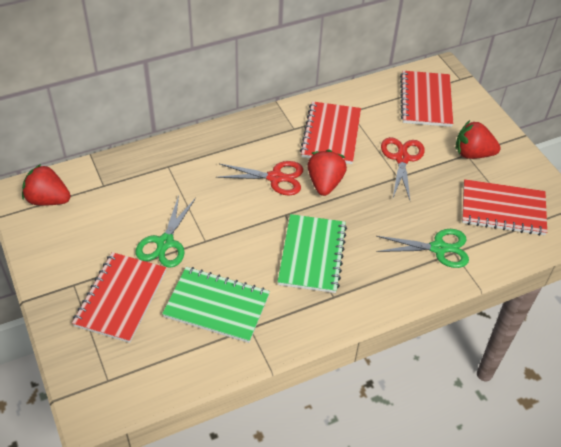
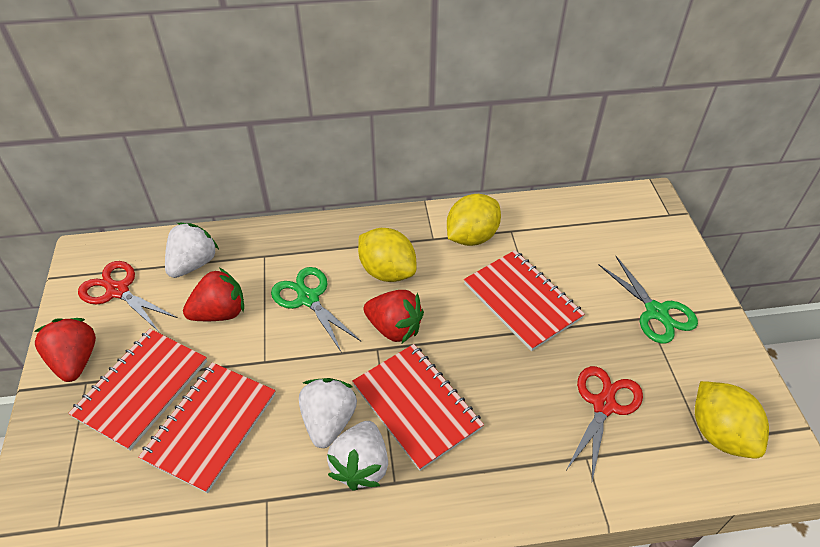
green notebook: 2 -> 0
white strawberry: 0 -> 3
yellow lemon: 0 -> 3

